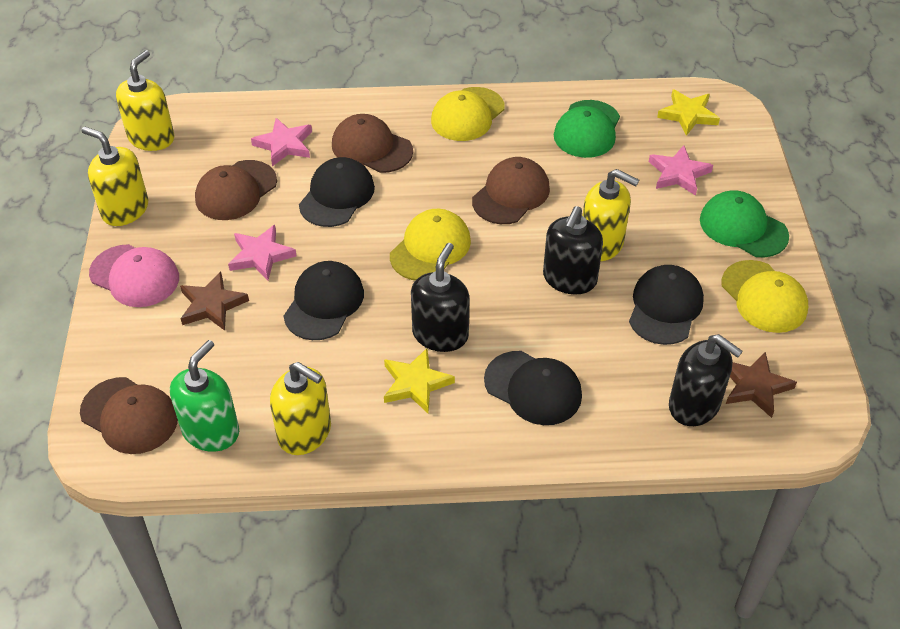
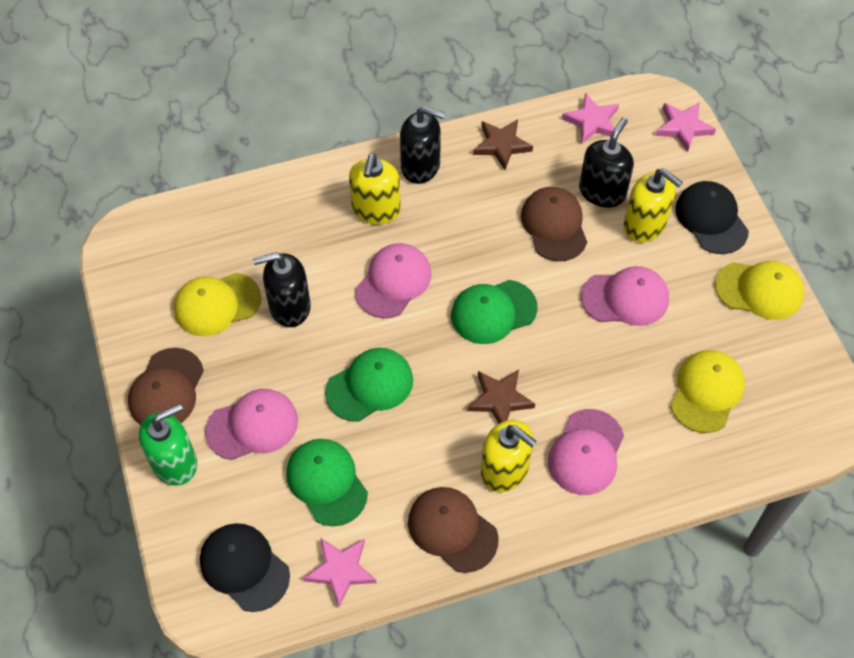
black cap: 4 -> 2
brown cap: 4 -> 3
green cap: 2 -> 3
pink cap: 1 -> 4
yellow soap dispenser: 4 -> 3
yellow star: 2 -> 0

